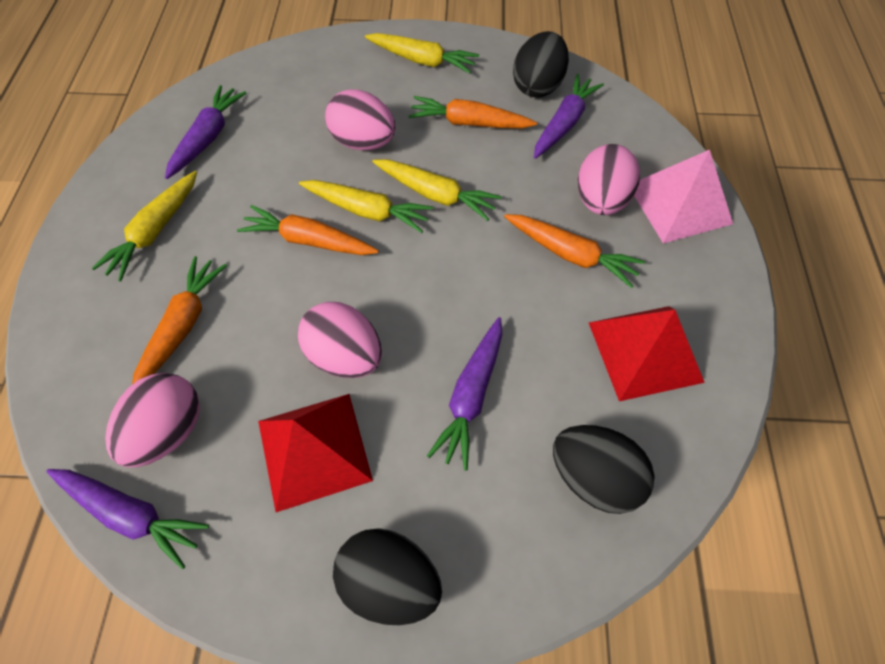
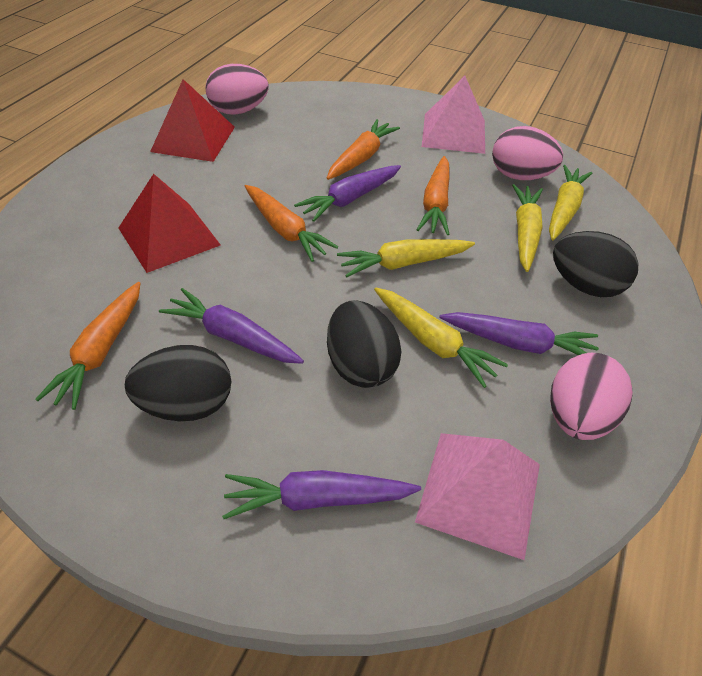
pink egg: 4 -> 3
pink pyramid: 1 -> 2

